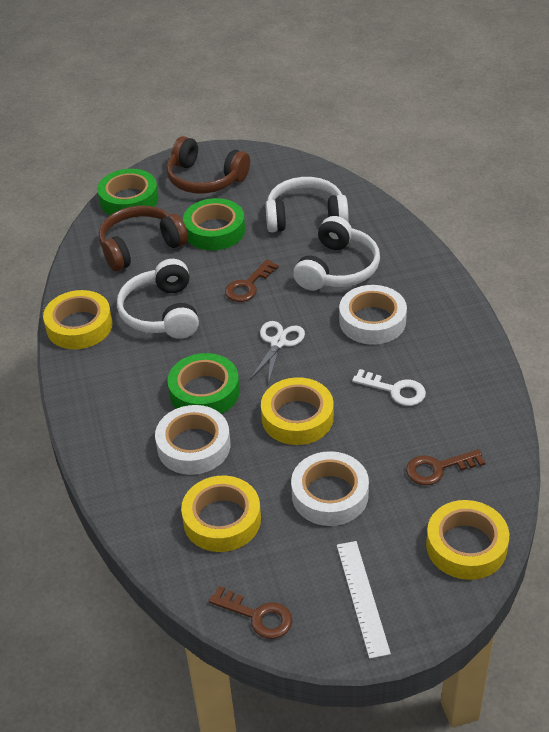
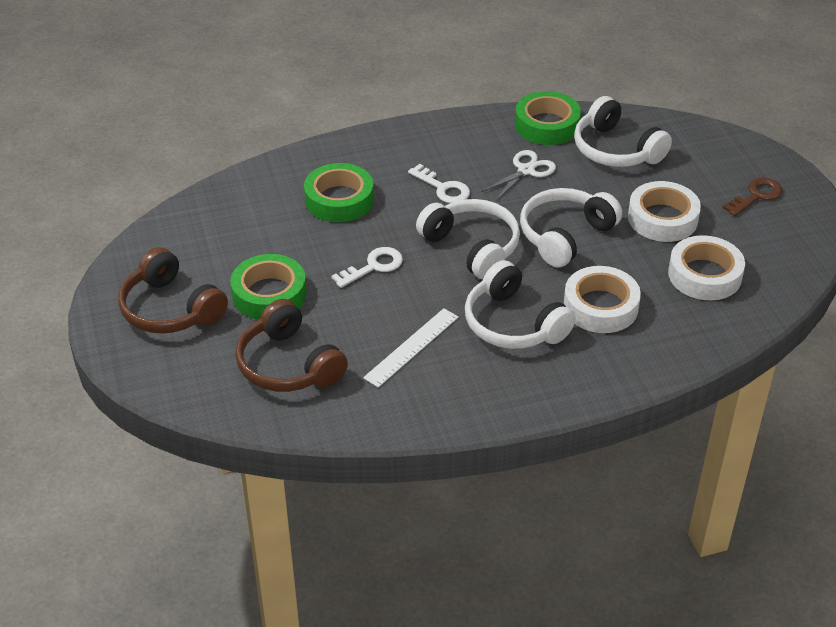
brown key: 3 -> 1
white headphones: 3 -> 4
white key: 1 -> 2
yellow tape: 4 -> 0

